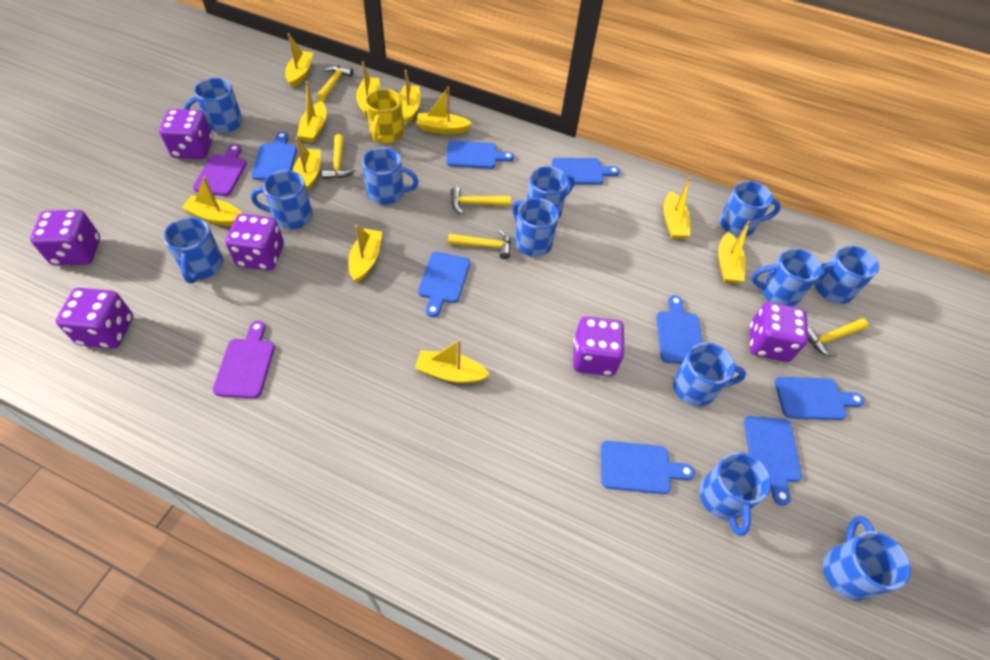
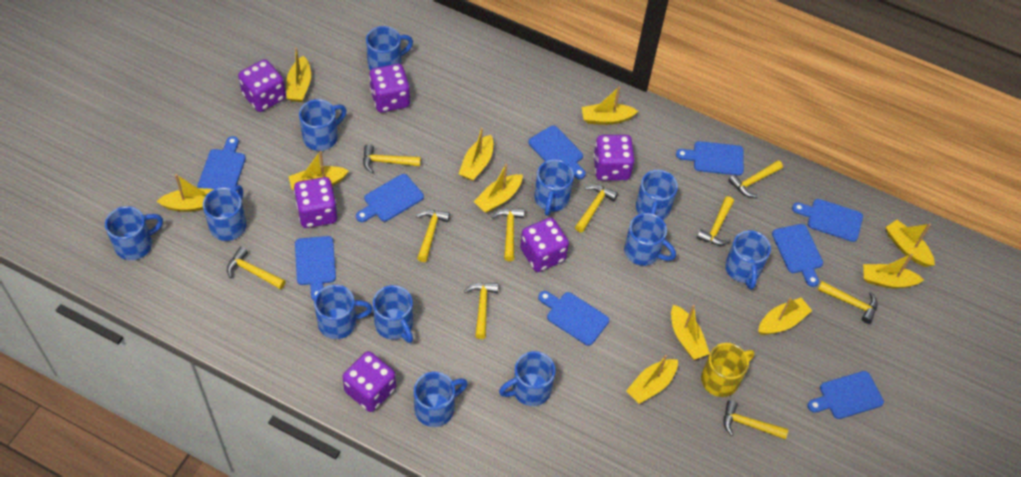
blue cutting board: 8 -> 9
purple cutting board: 2 -> 0
yellow hammer: 5 -> 10

